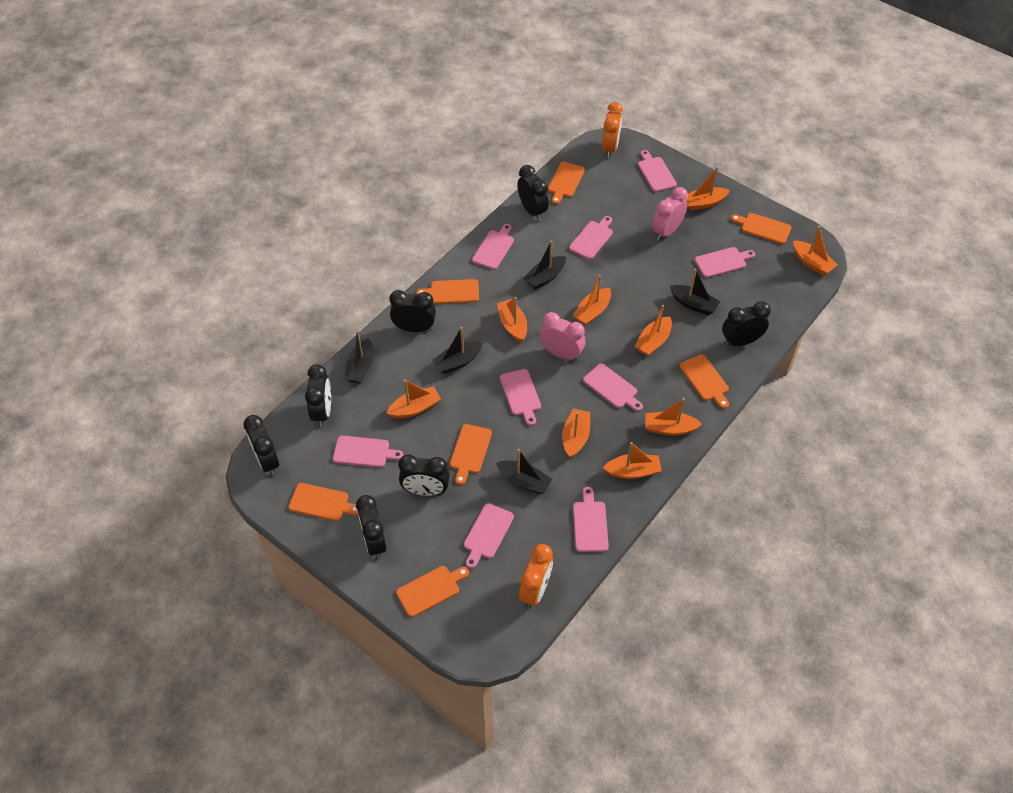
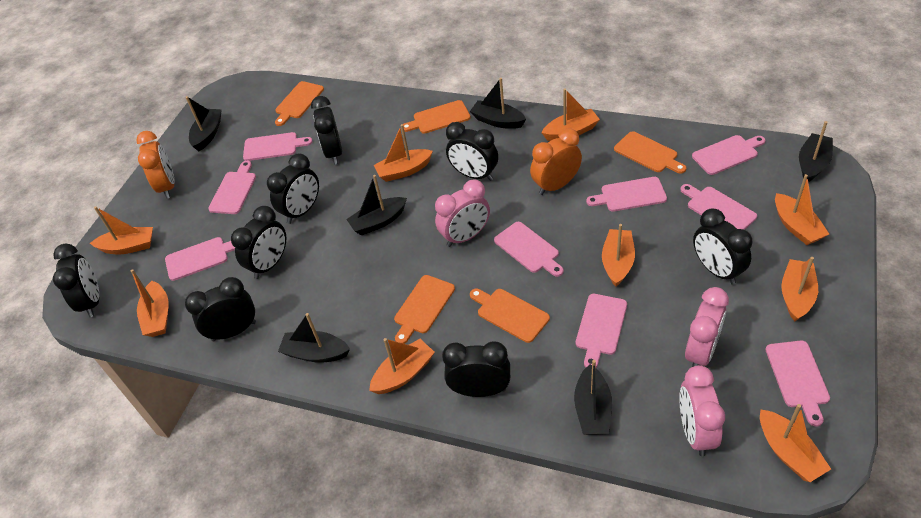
black boat: 5 -> 6
black clock: 7 -> 8
orange cutting board: 7 -> 5
pink clock: 2 -> 3

